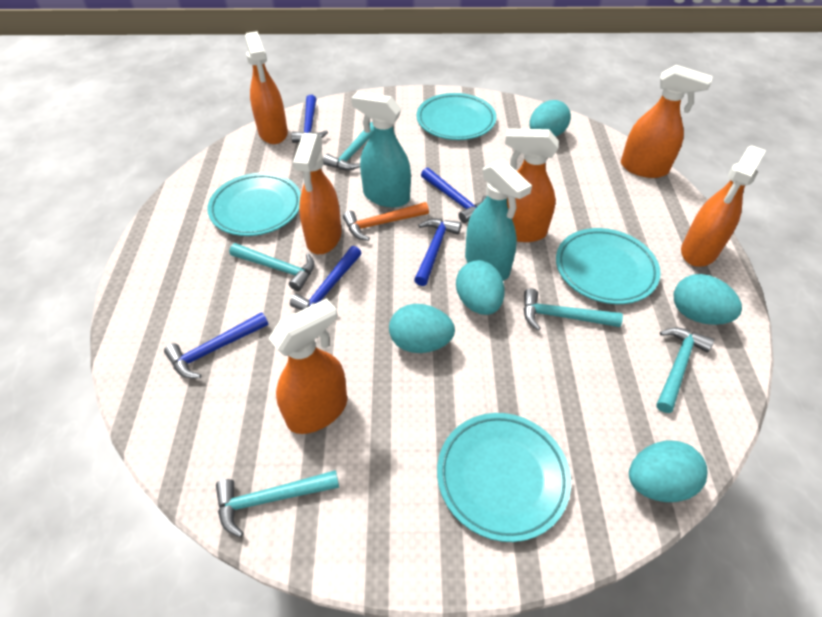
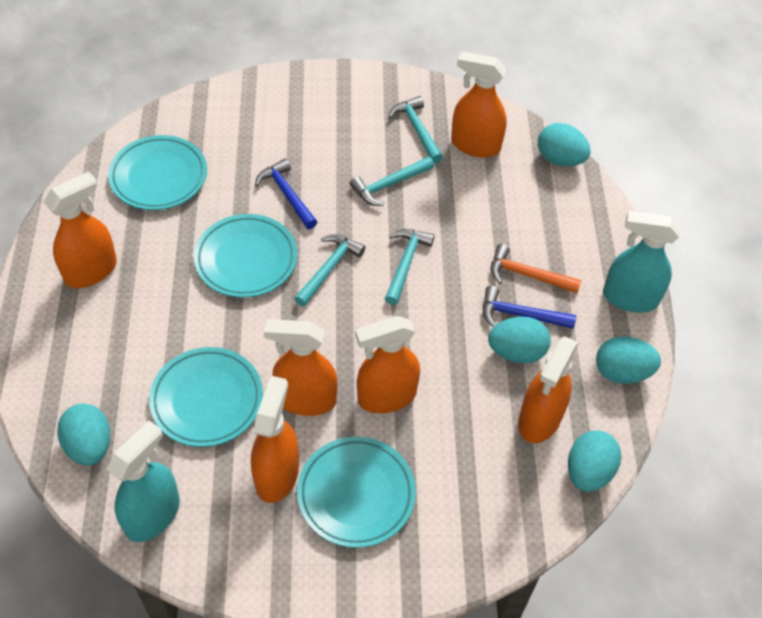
blue hammer: 5 -> 2
turquoise hammer: 5 -> 4

